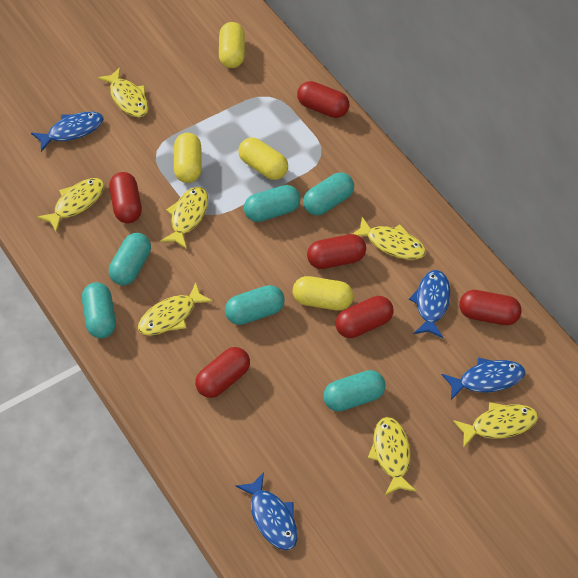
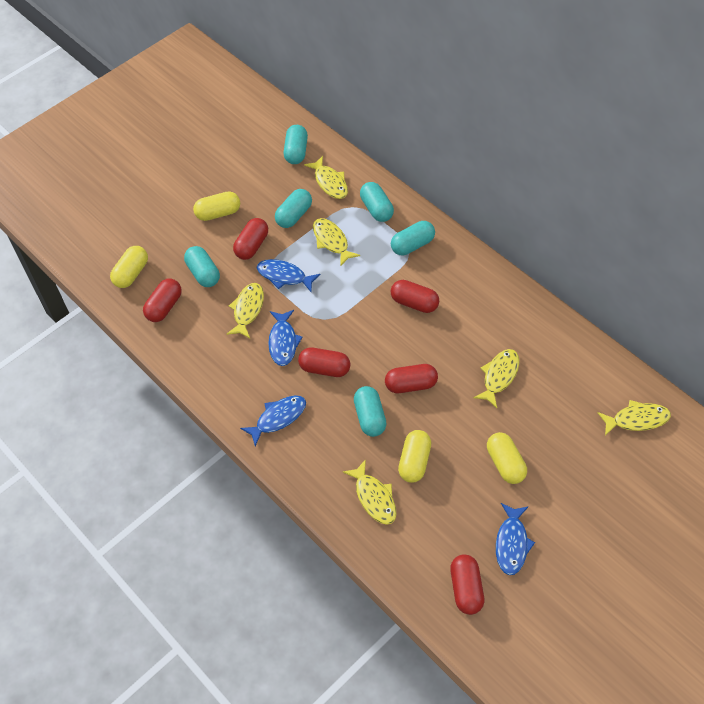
yellow fish: 7 -> 6

